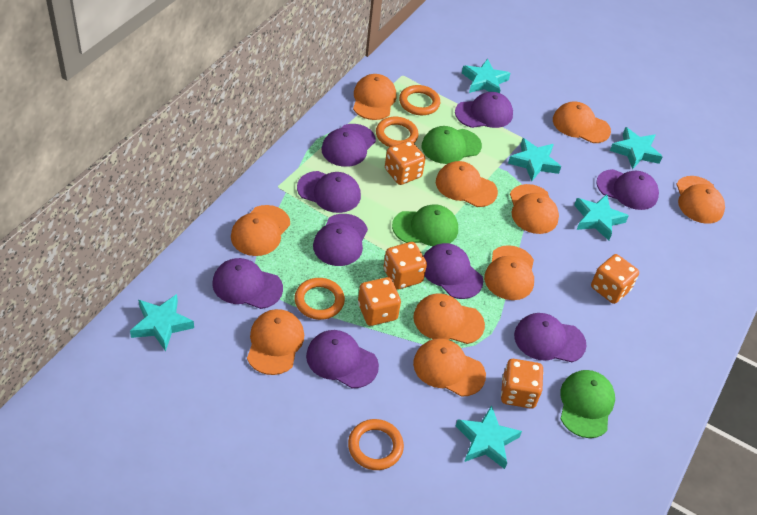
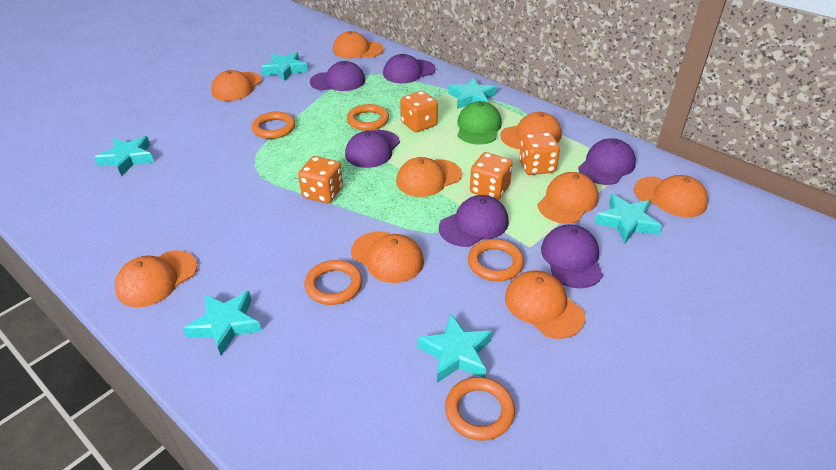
green cap: 3 -> 1
orange cap: 10 -> 9
orange dice: 5 -> 4
orange ring: 4 -> 5
purple cap: 9 -> 6

